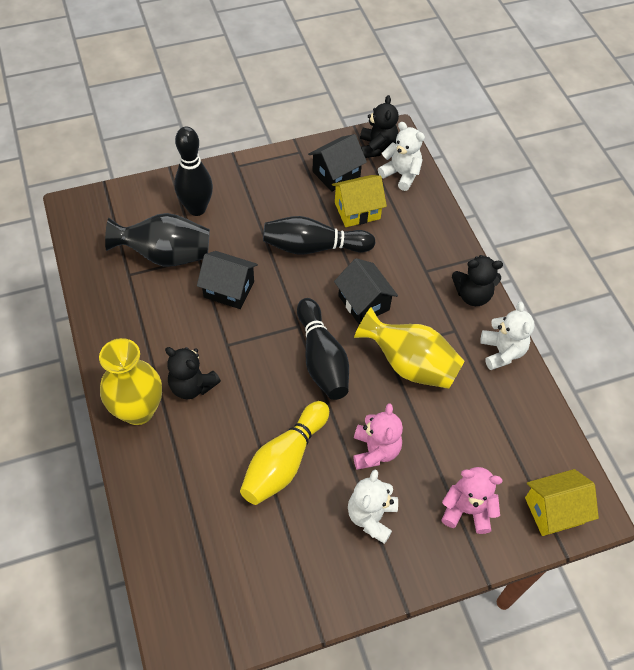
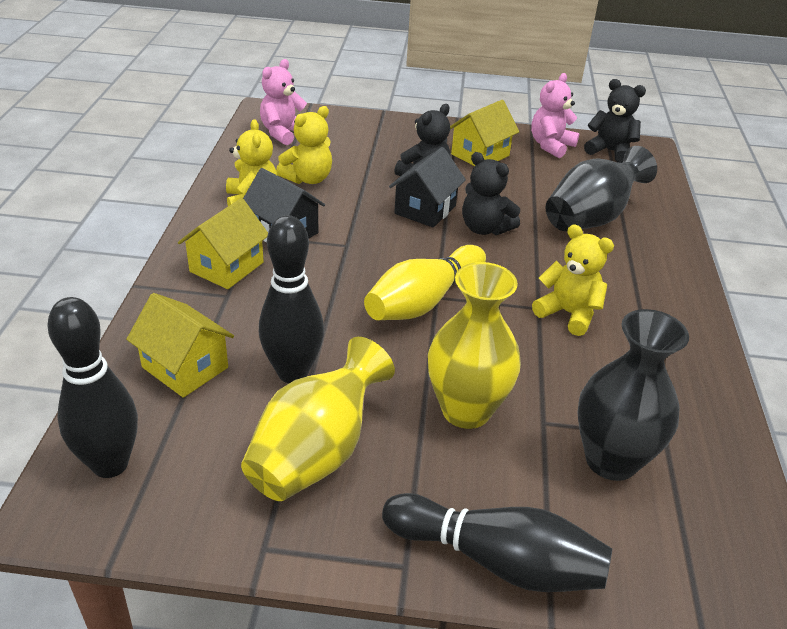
black house: 3 -> 2
black vase: 1 -> 2
white teddy bear: 3 -> 0
yellow house: 2 -> 3
yellow teddy bear: 0 -> 3

